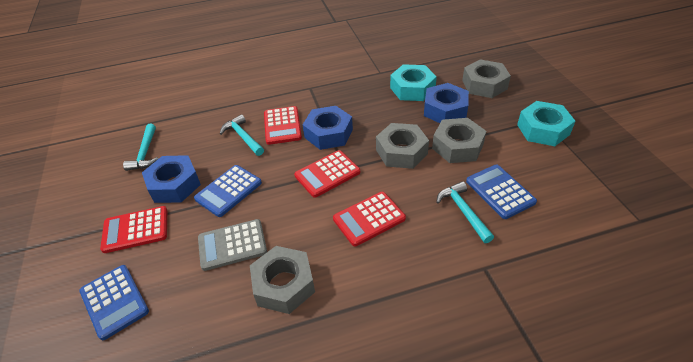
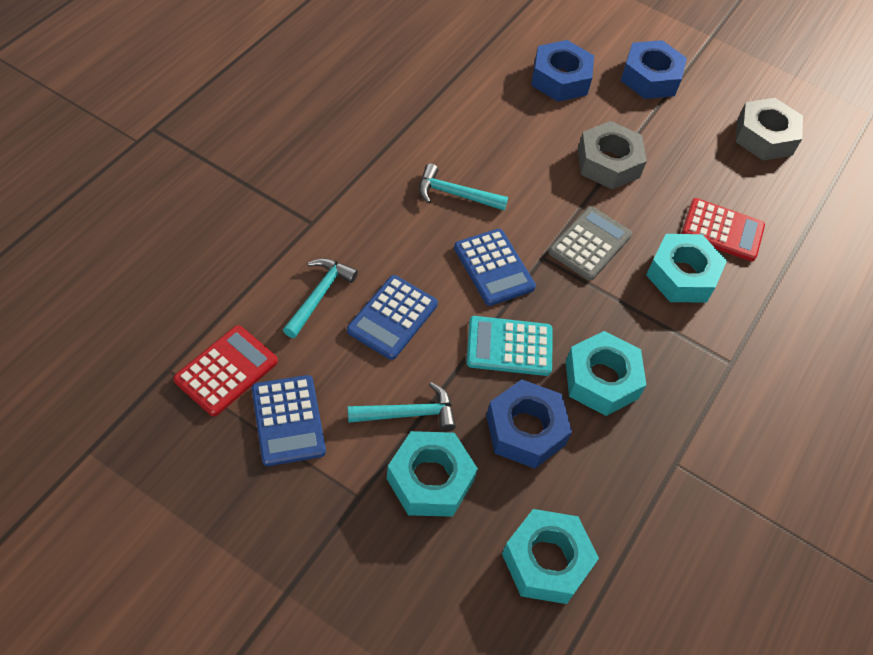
grey nut: 4 -> 2
red calculator: 4 -> 2
turquoise calculator: 0 -> 1
turquoise nut: 2 -> 4

